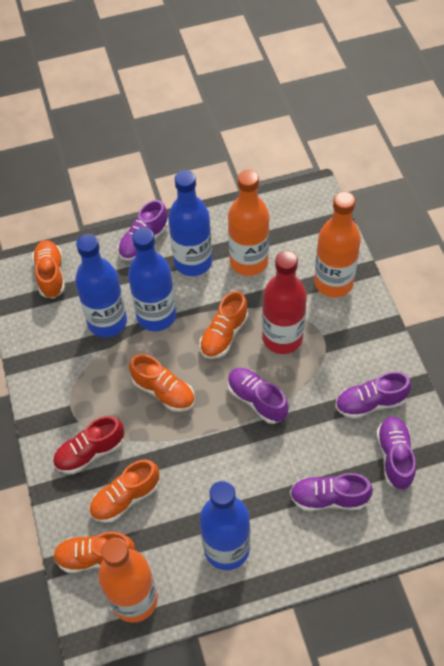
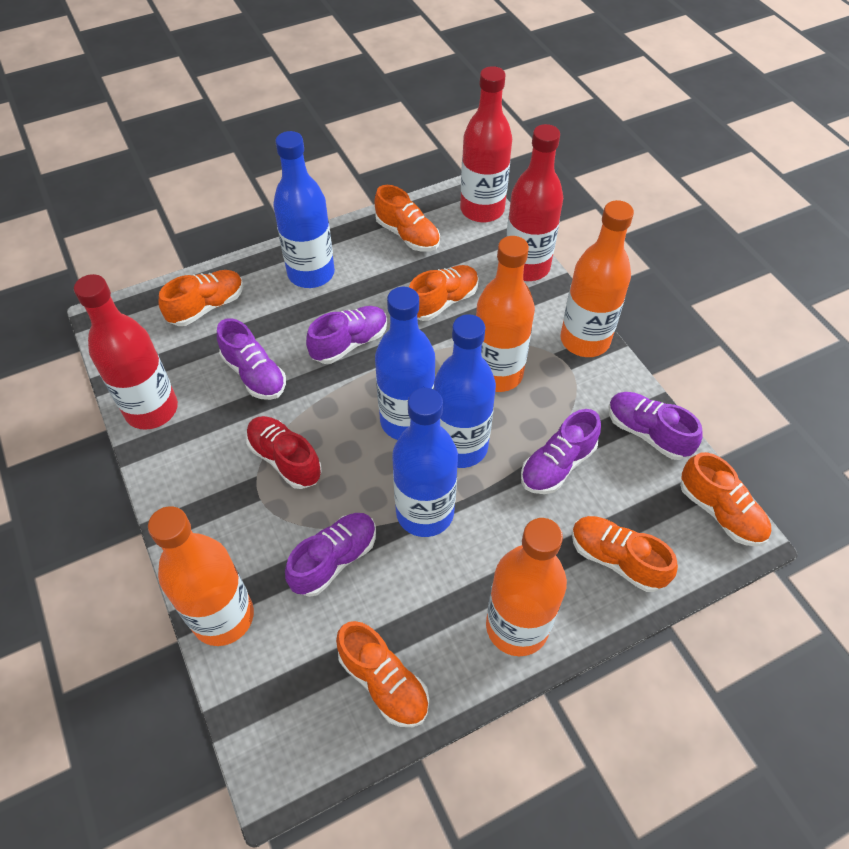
orange bottle: 3 -> 4
orange shoe: 5 -> 6
red bottle: 1 -> 3

